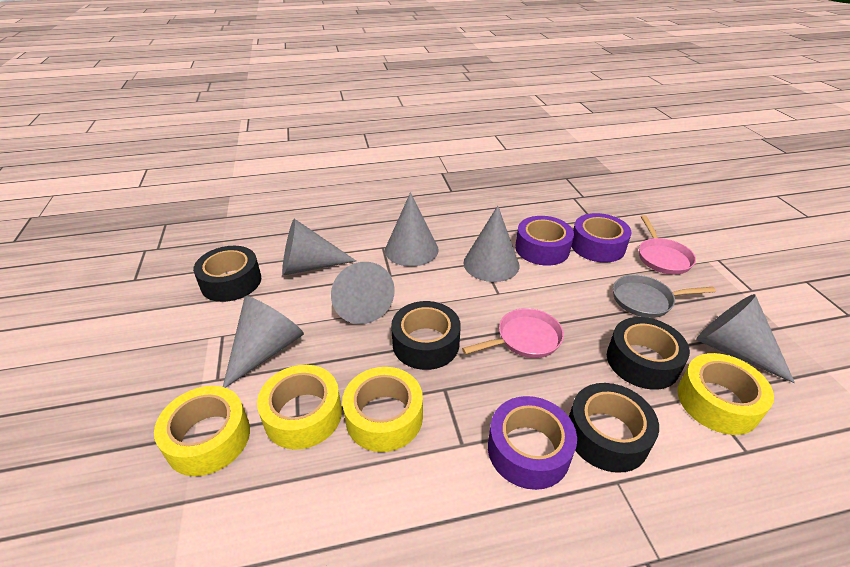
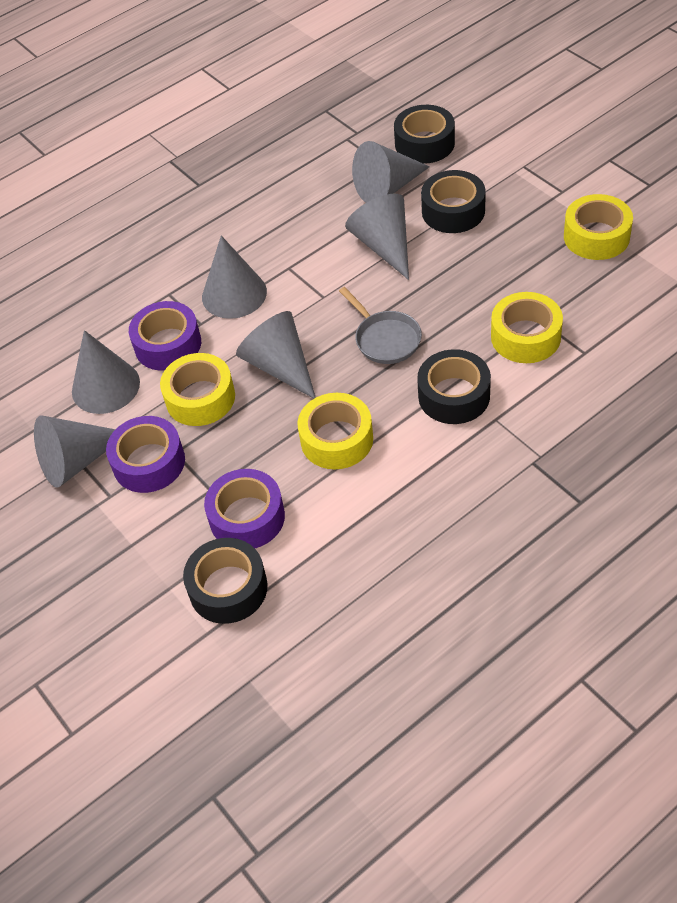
pink pan: 2 -> 0

